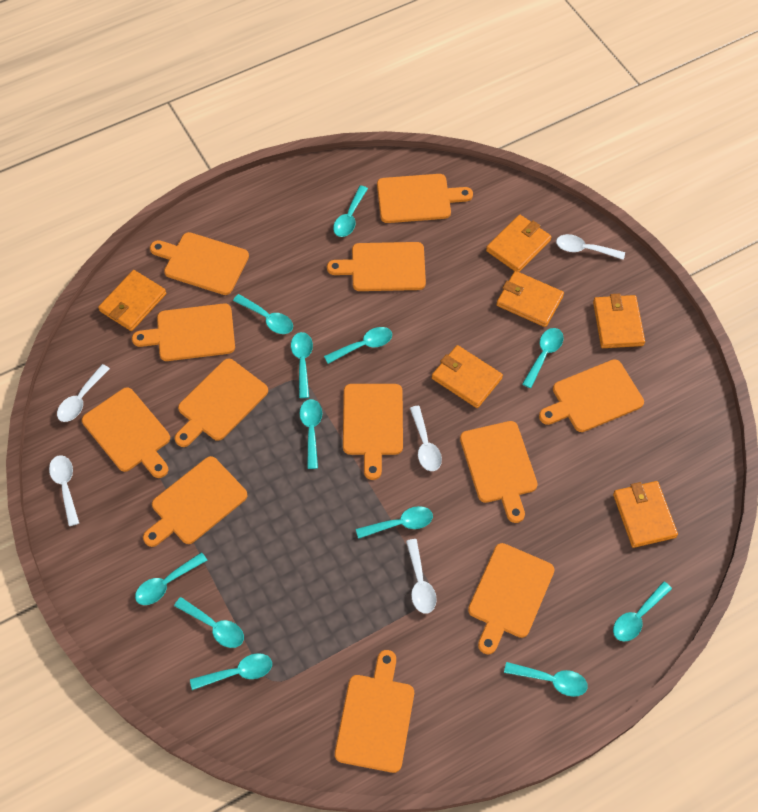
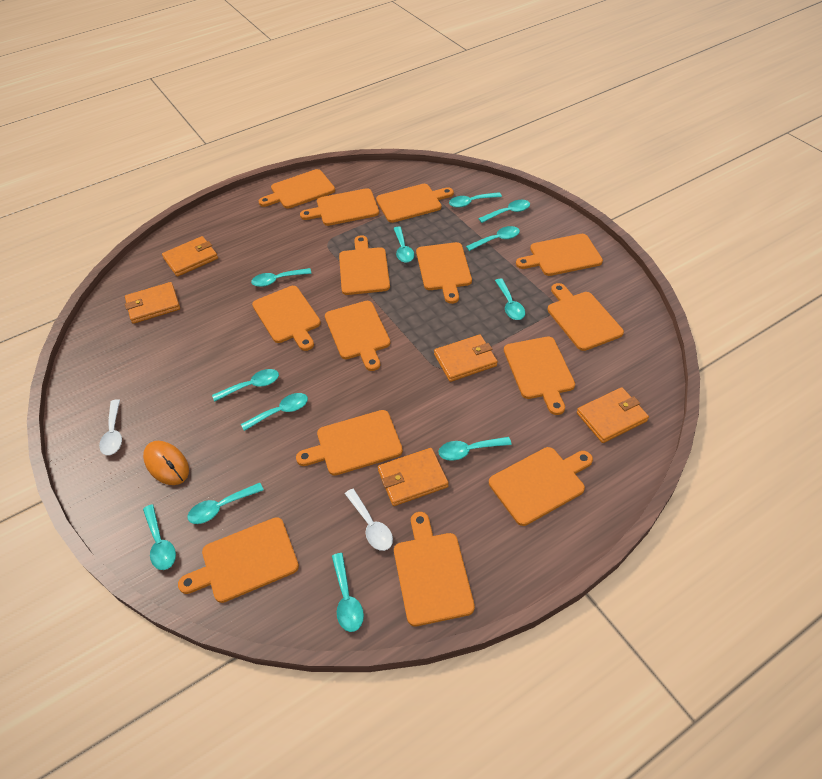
orange cutting board: 12 -> 14
orange mouse: 0 -> 1
orange wallet: 6 -> 5
white spoon: 5 -> 2

